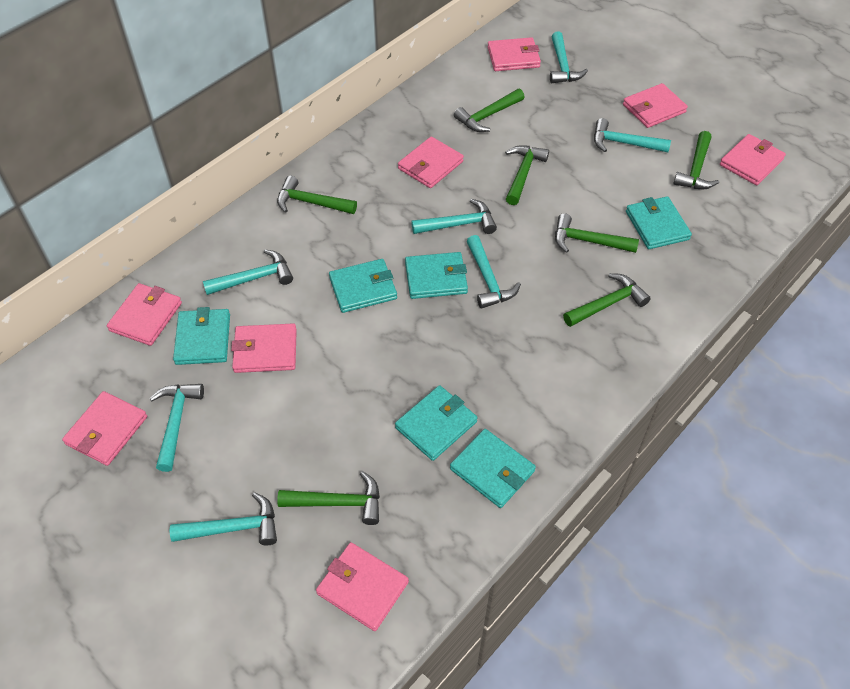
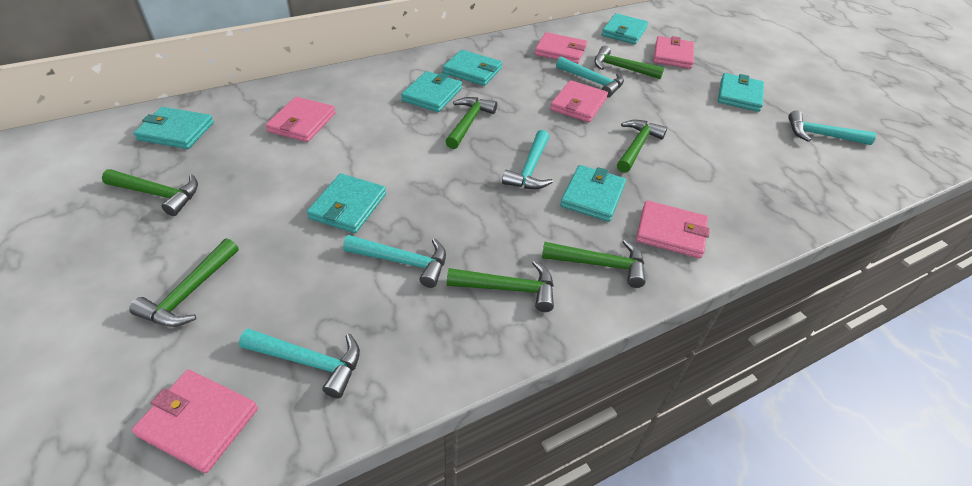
pink wallet: 8 -> 6
turquoise hammer: 7 -> 5
turquoise wallet: 6 -> 7

